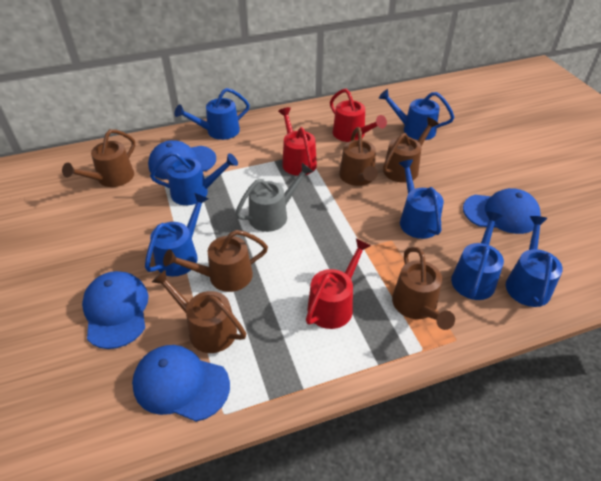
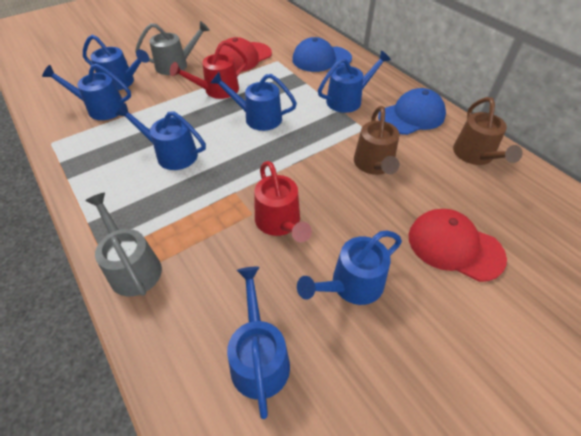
blue cap: 4 -> 2
brown watering can: 6 -> 2
grey watering can: 1 -> 2
red cap: 0 -> 2
red watering can: 3 -> 2

